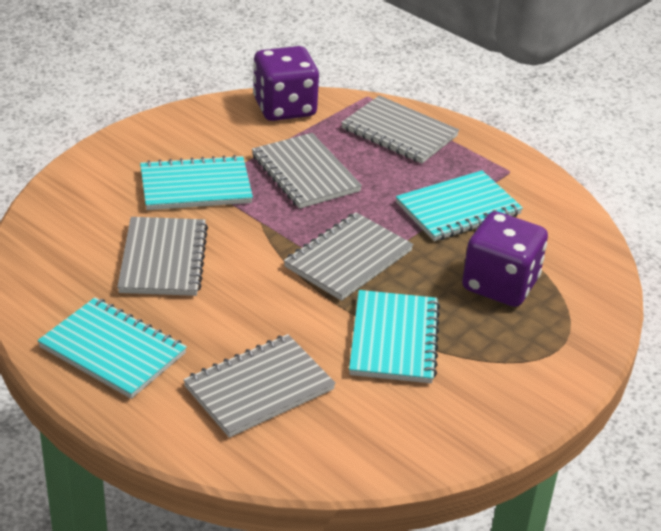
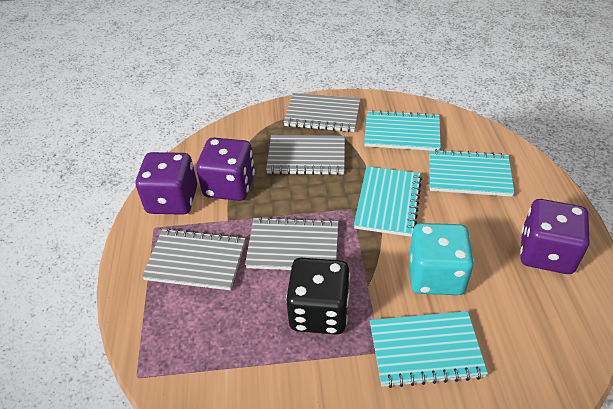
black dice: 0 -> 1
grey notebook: 5 -> 4
purple dice: 2 -> 3
turquoise dice: 0 -> 1

